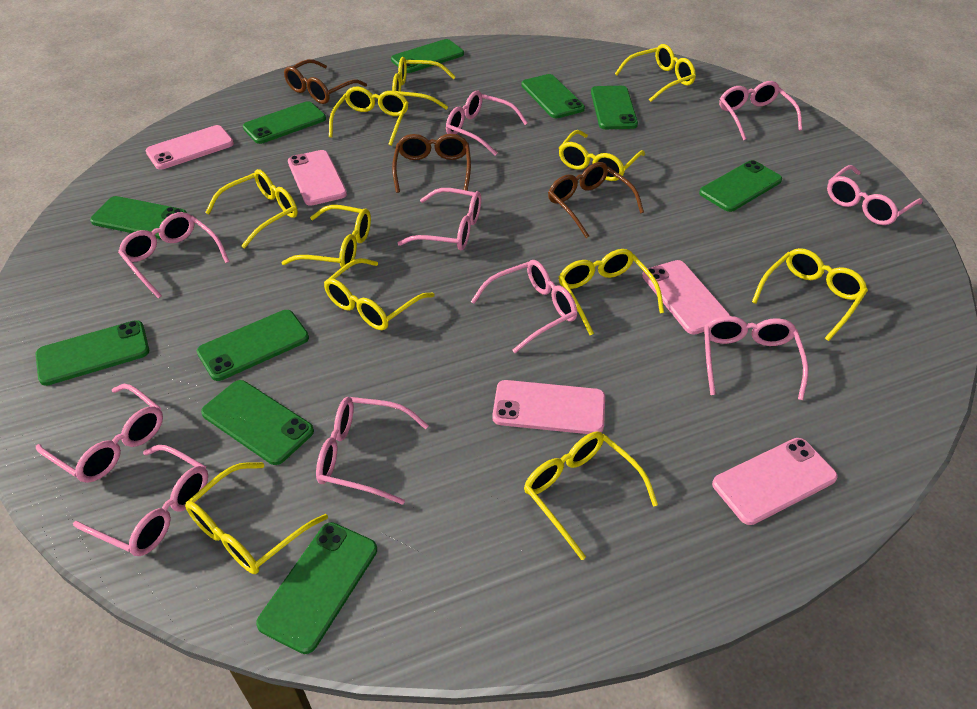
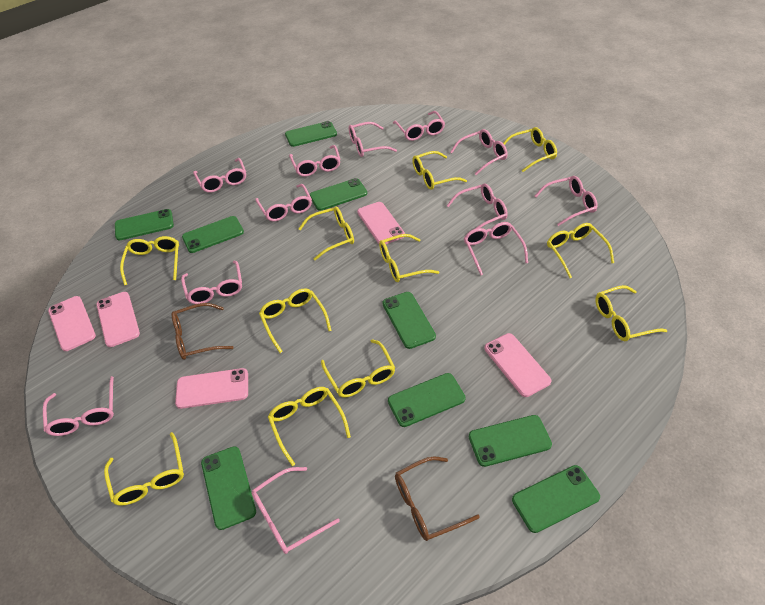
brown glasses: 3 -> 2
green phone: 10 -> 9
pink glasses: 10 -> 12

